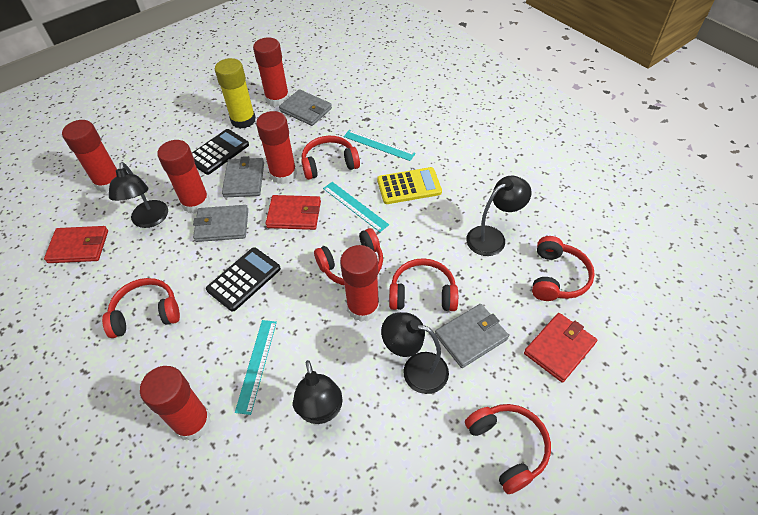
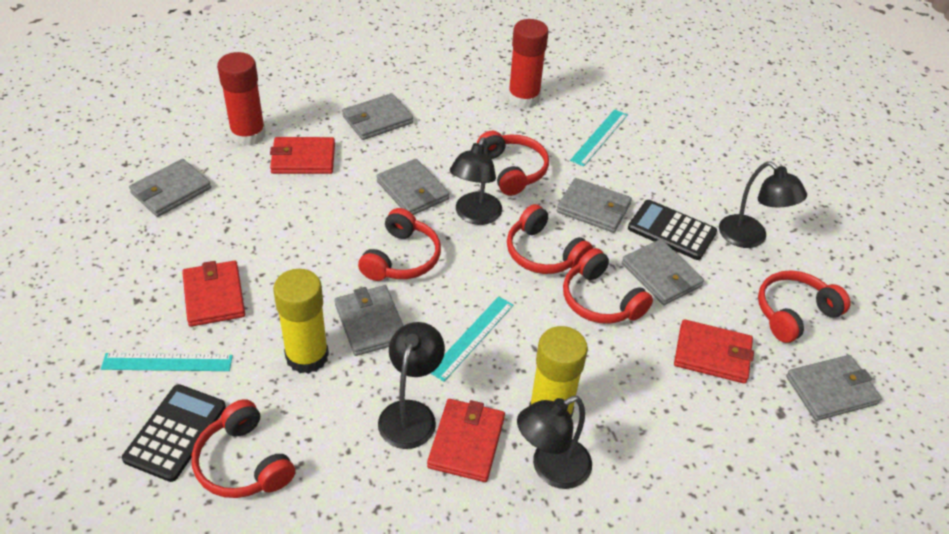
grey wallet: 4 -> 7
red glue stick: 6 -> 2
red wallet: 3 -> 4
yellow calculator: 1 -> 0
yellow glue stick: 1 -> 2

